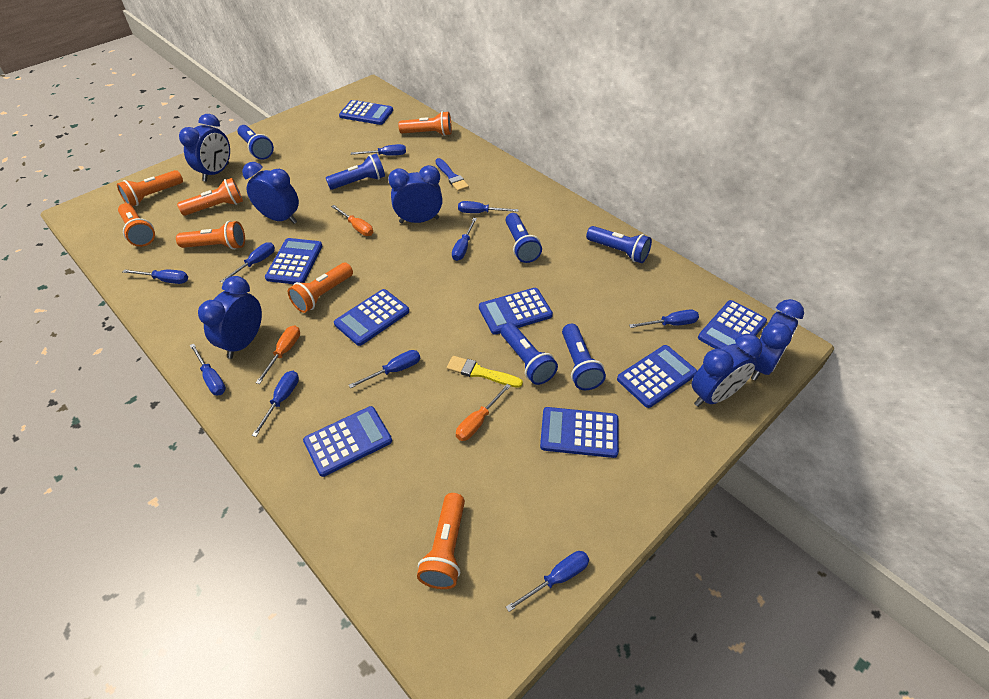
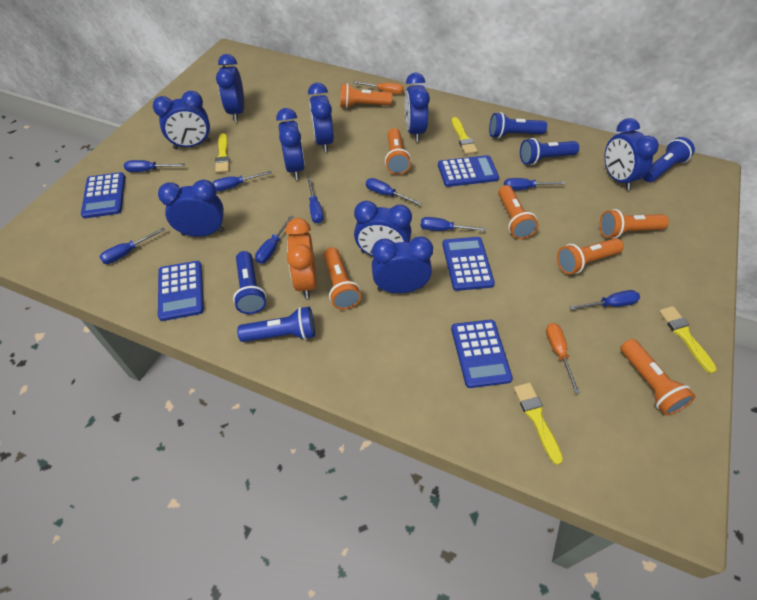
blue brush: 1 -> 0
blue calculator: 8 -> 5
blue clock: 6 -> 9
blue flashlight: 6 -> 5
blue screwdriver: 10 -> 9
orange clock: 0 -> 1
orange screwdriver: 3 -> 2
yellow brush: 1 -> 4

